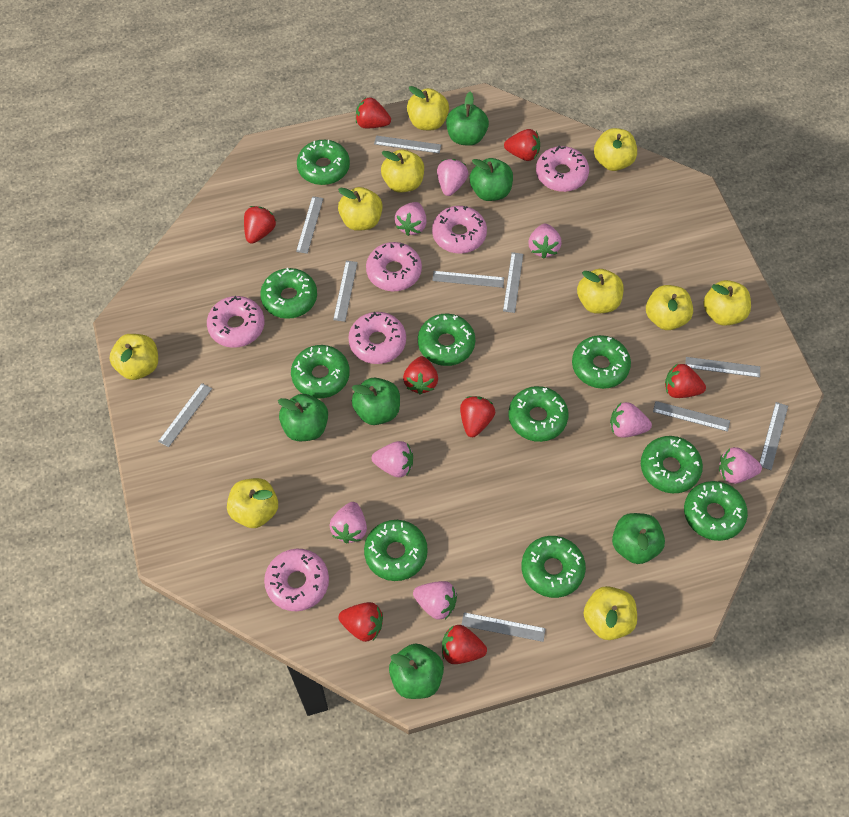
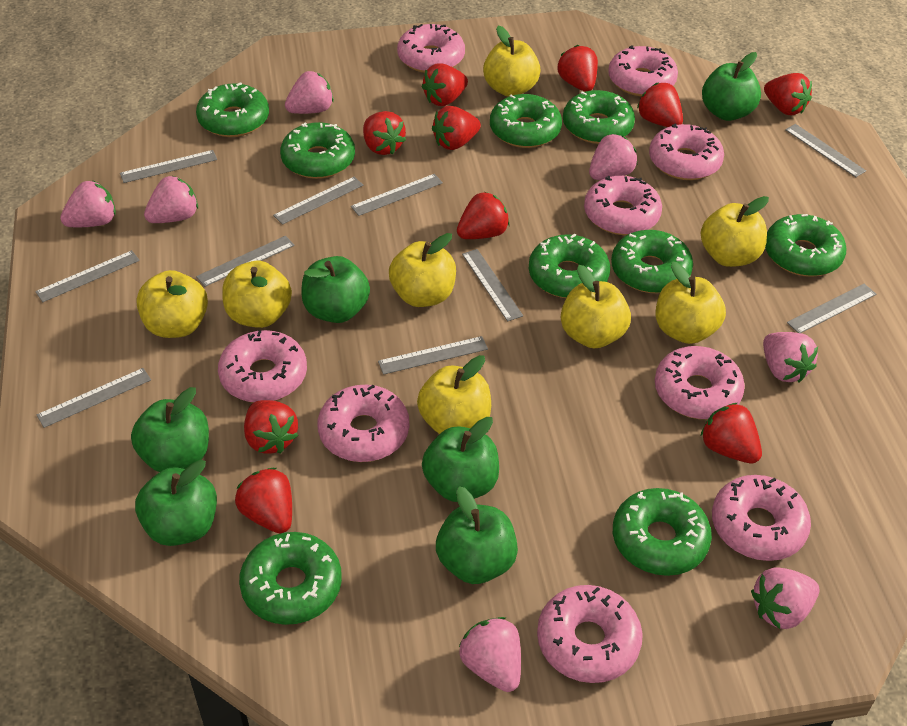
green donut: 10 -> 9
pink donut: 6 -> 9
pink strawberry: 8 -> 7
red strawberry: 8 -> 10
yellow apple: 10 -> 8

